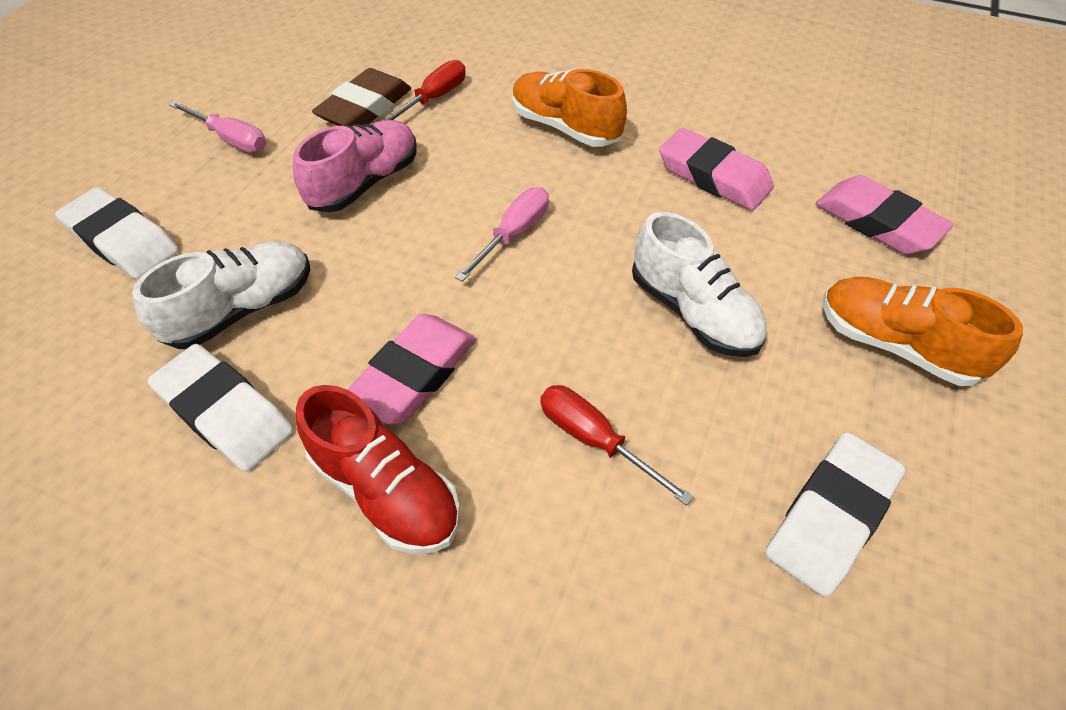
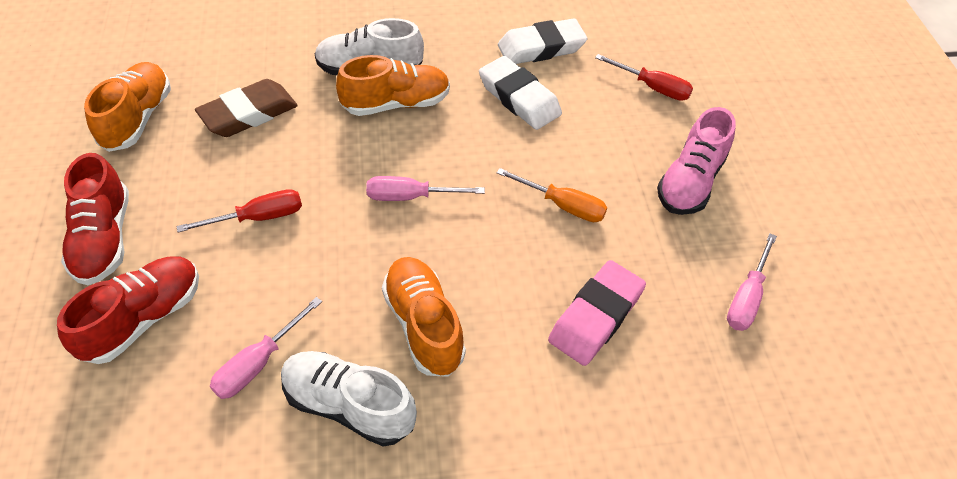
orange screwdriver: 0 -> 1
orange shoe: 2 -> 3
pink eraser: 3 -> 1
pink screwdriver: 2 -> 3
red shoe: 1 -> 2
white eraser: 3 -> 2

